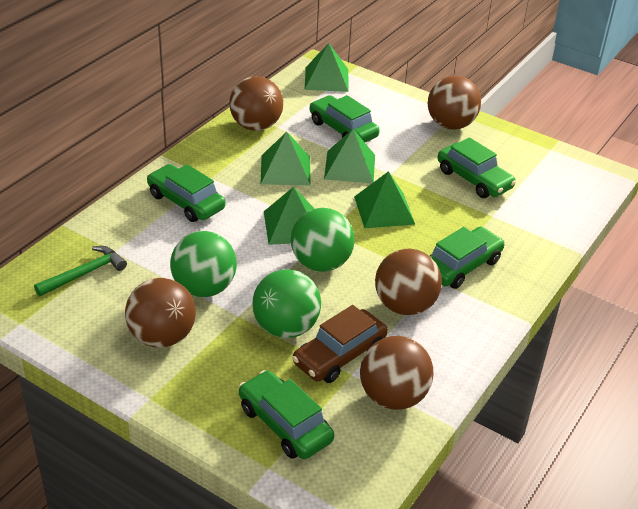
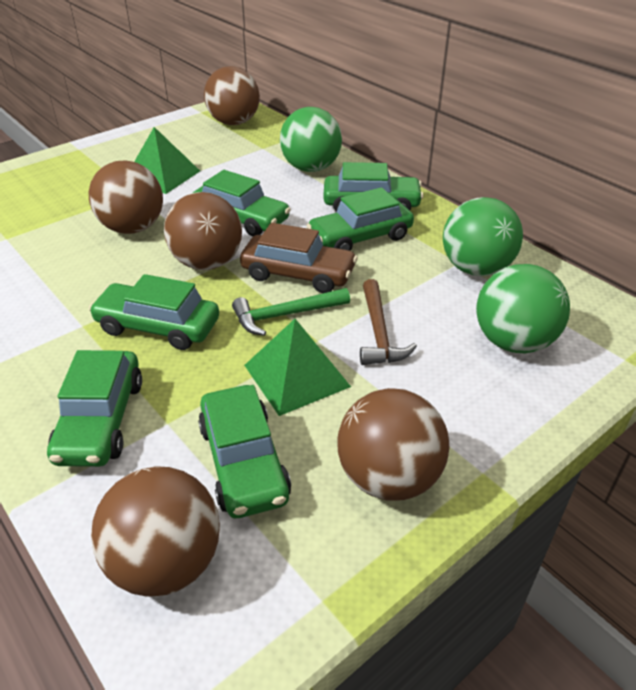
brown hammer: 0 -> 1
green car: 5 -> 6
green pyramid: 5 -> 2

